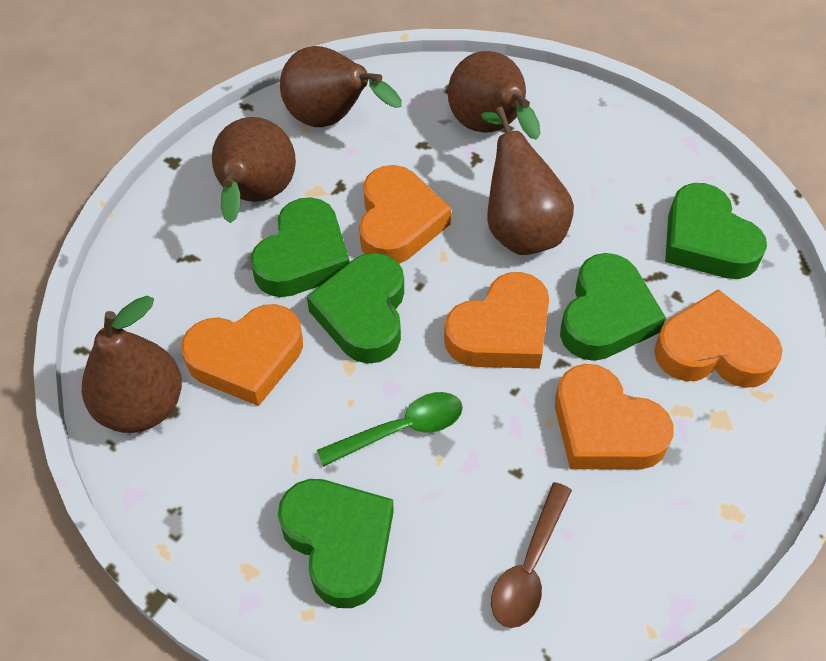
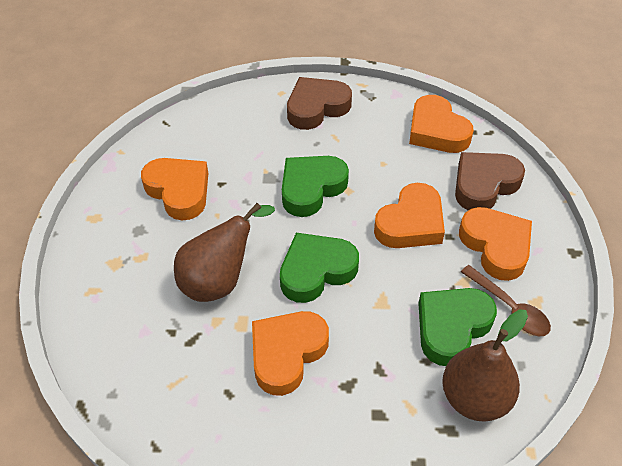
brown heart: 0 -> 2
brown pear: 5 -> 2
green heart: 5 -> 3
green spoon: 1 -> 0

